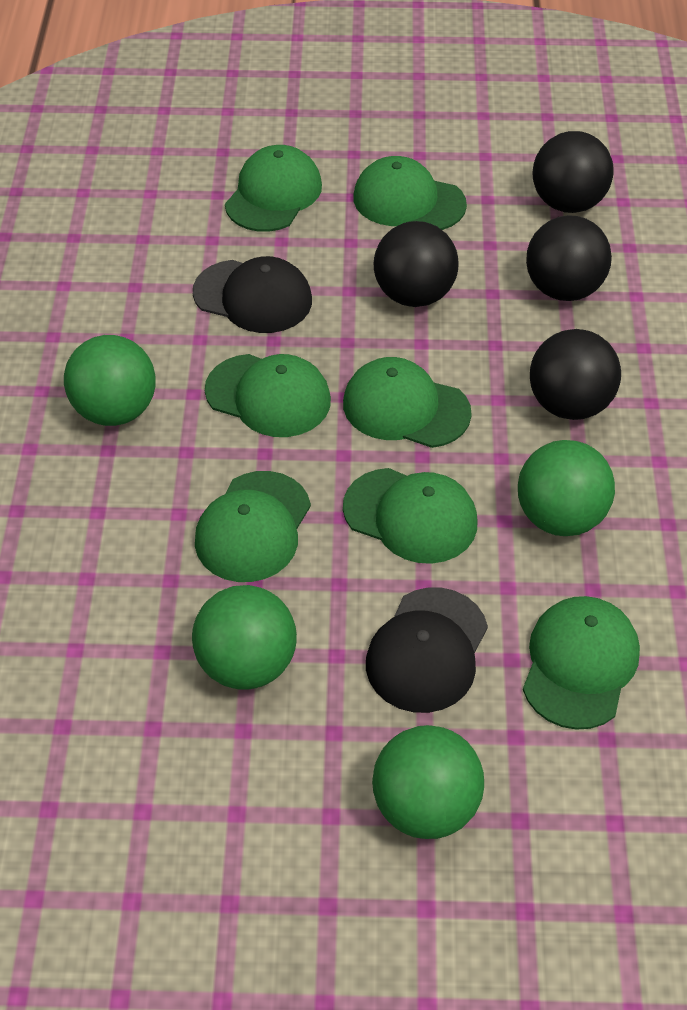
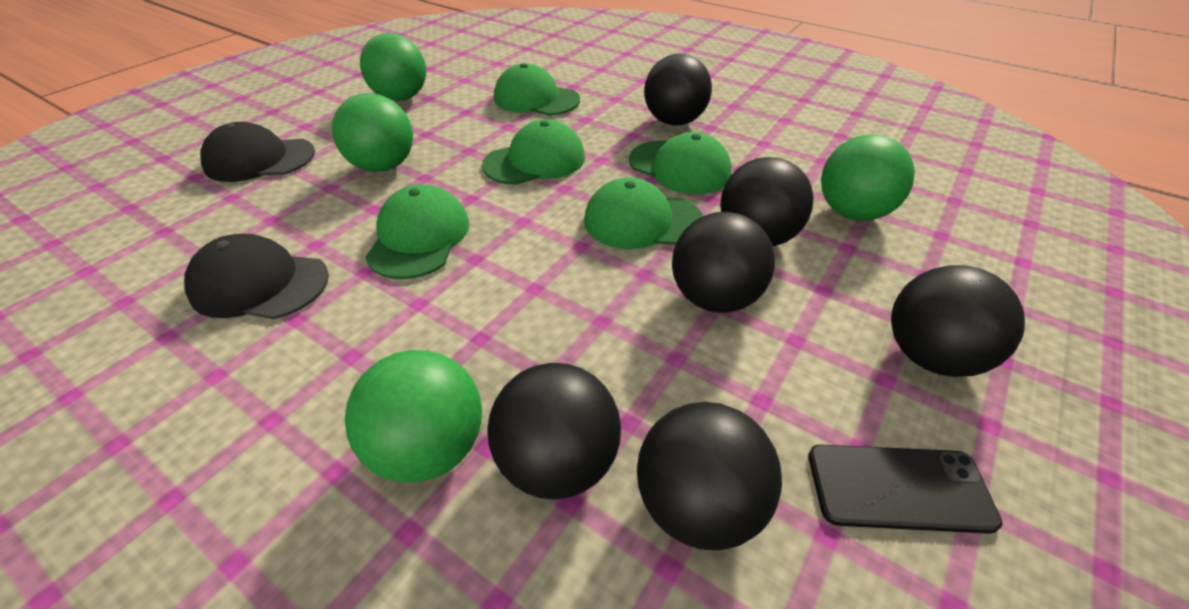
black ball: 4 -> 6
black phone: 0 -> 1
green cap: 7 -> 5

